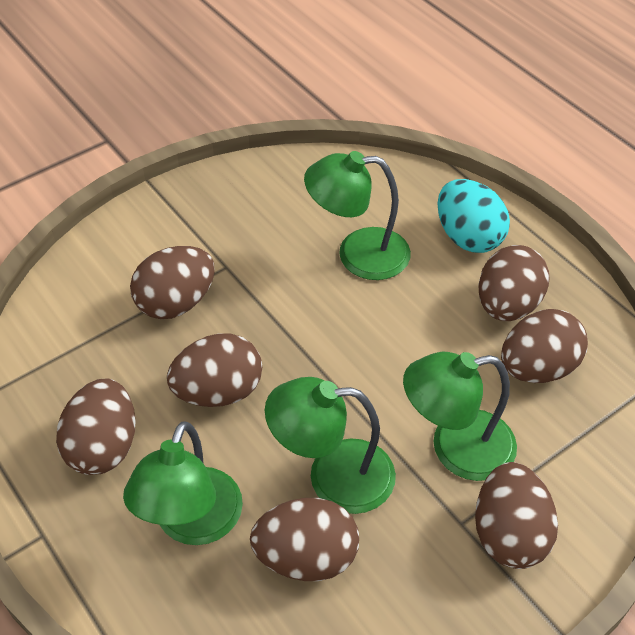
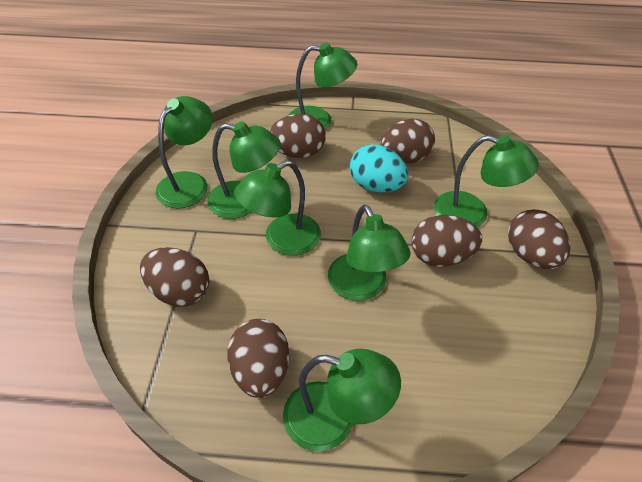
brown egg: 7 -> 6
green lamp: 4 -> 7

